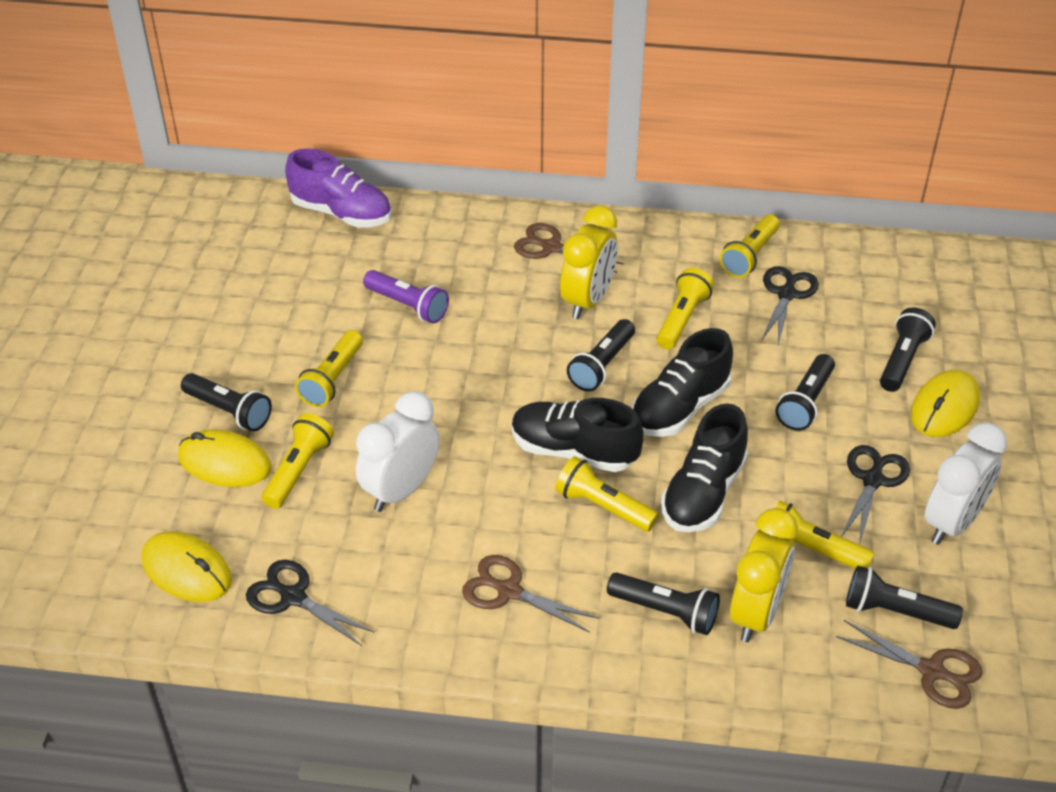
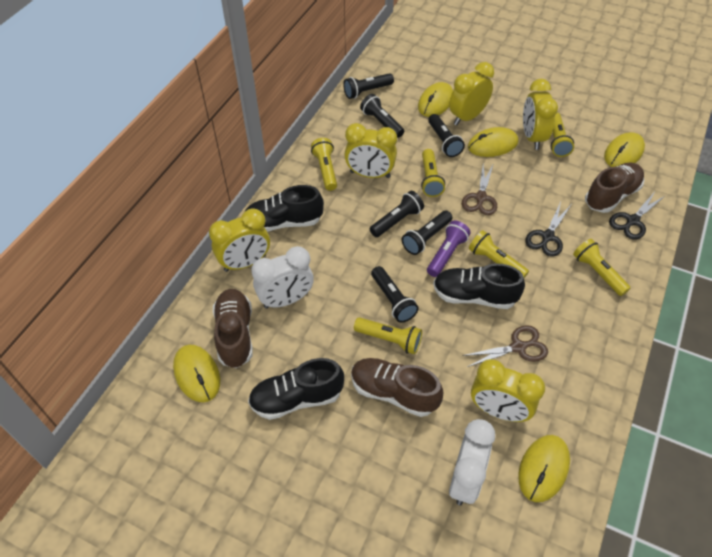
black scissors: 3 -> 2
brown scissors: 3 -> 2
brown shoe: 0 -> 3
purple shoe: 1 -> 0
yellow clock: 2 -> 5
yellow mouse: 3 -> 5

